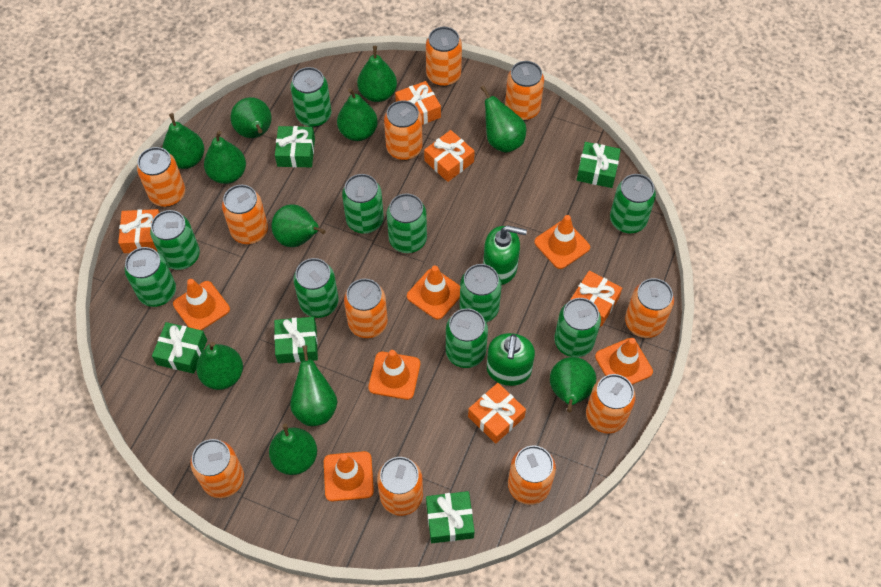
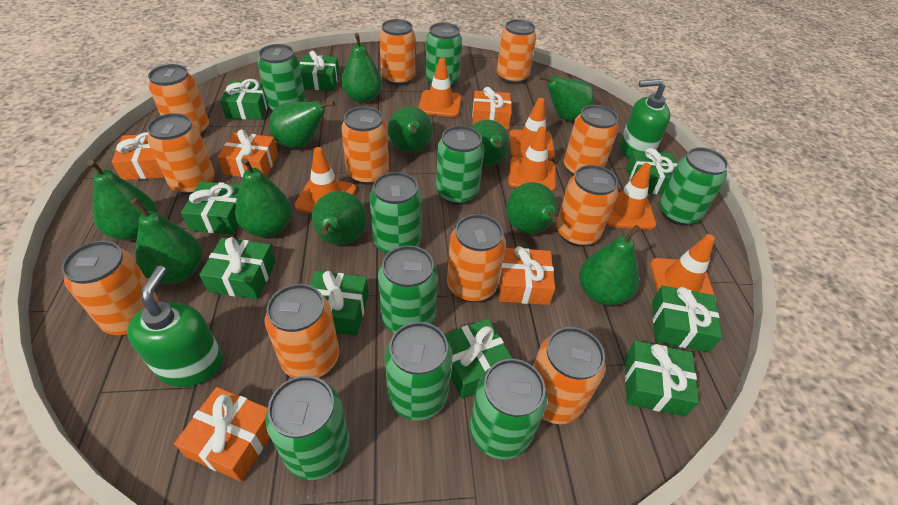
green can: 10 -> 9
green gift: 5 -> 9

